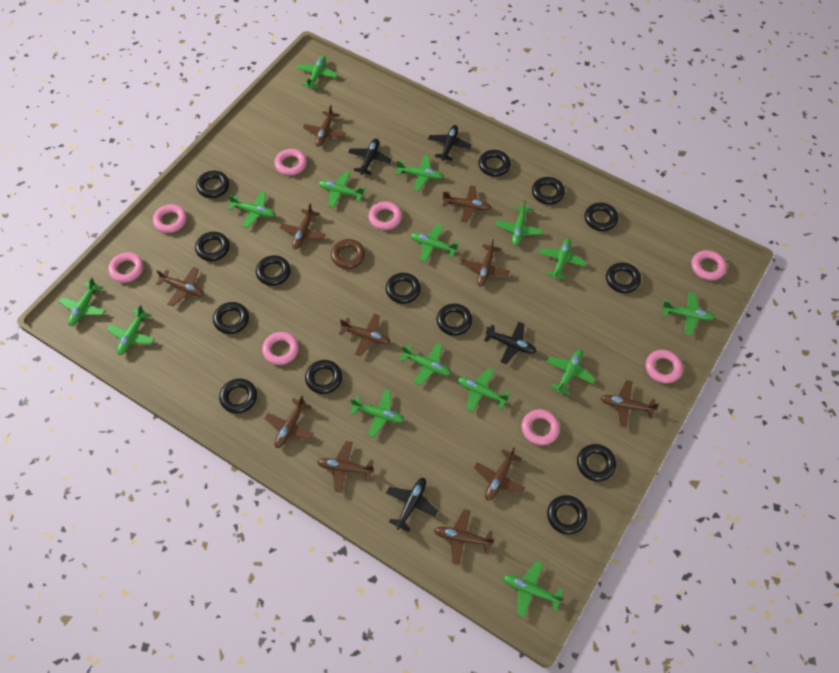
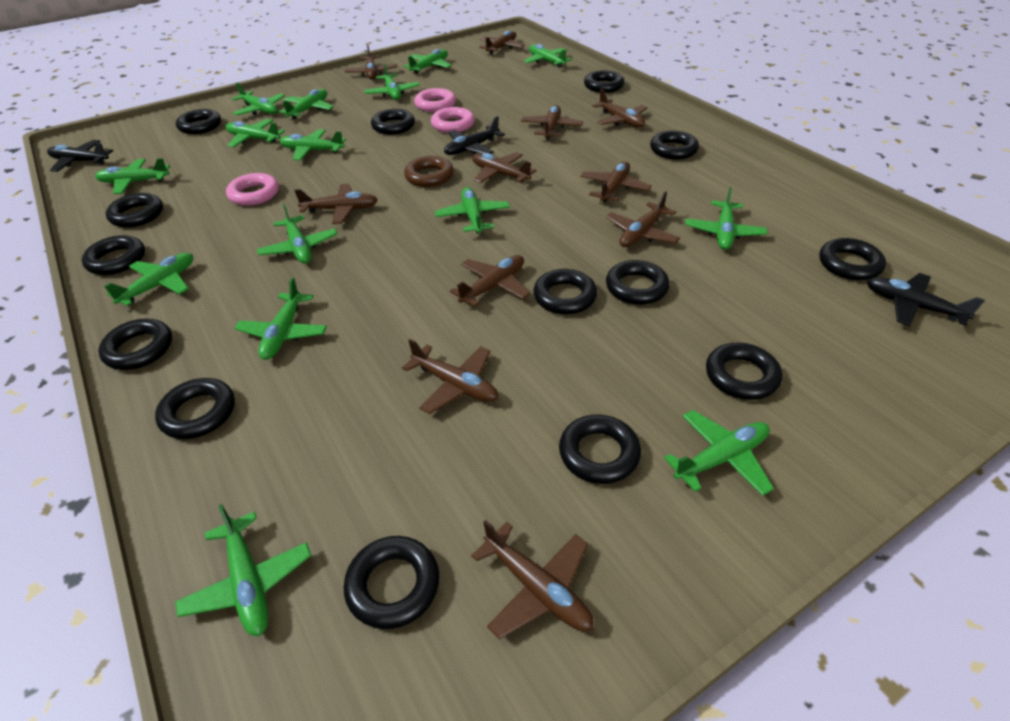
black plane: 4 -> 3
pink ring: 8 -> 3

